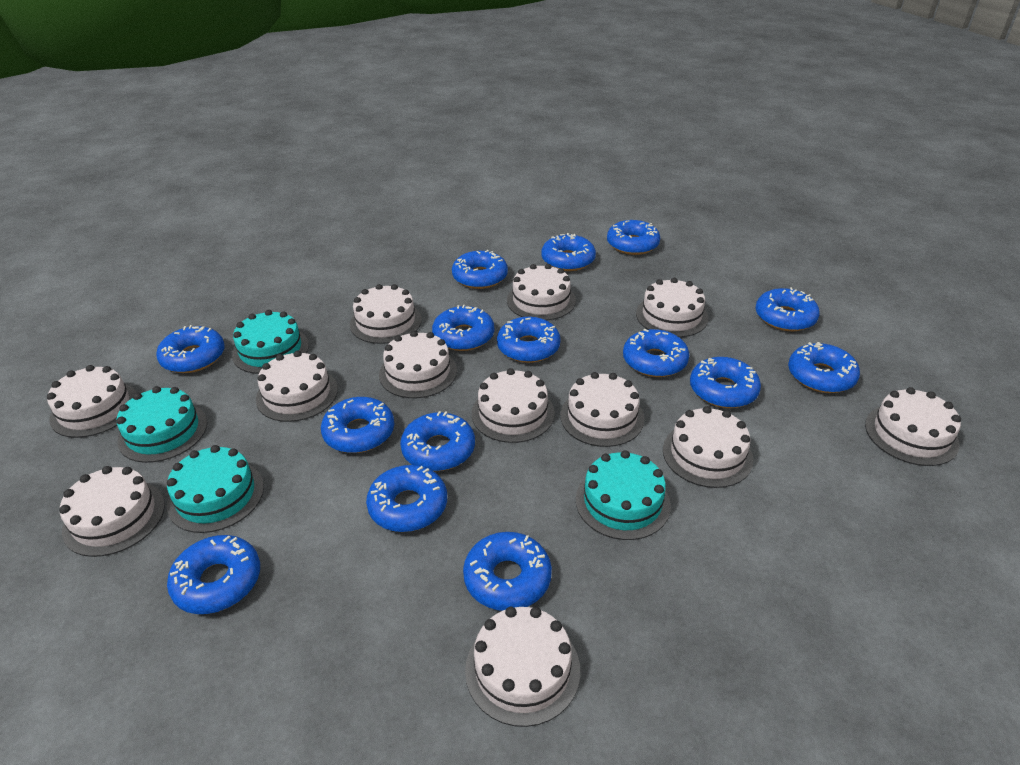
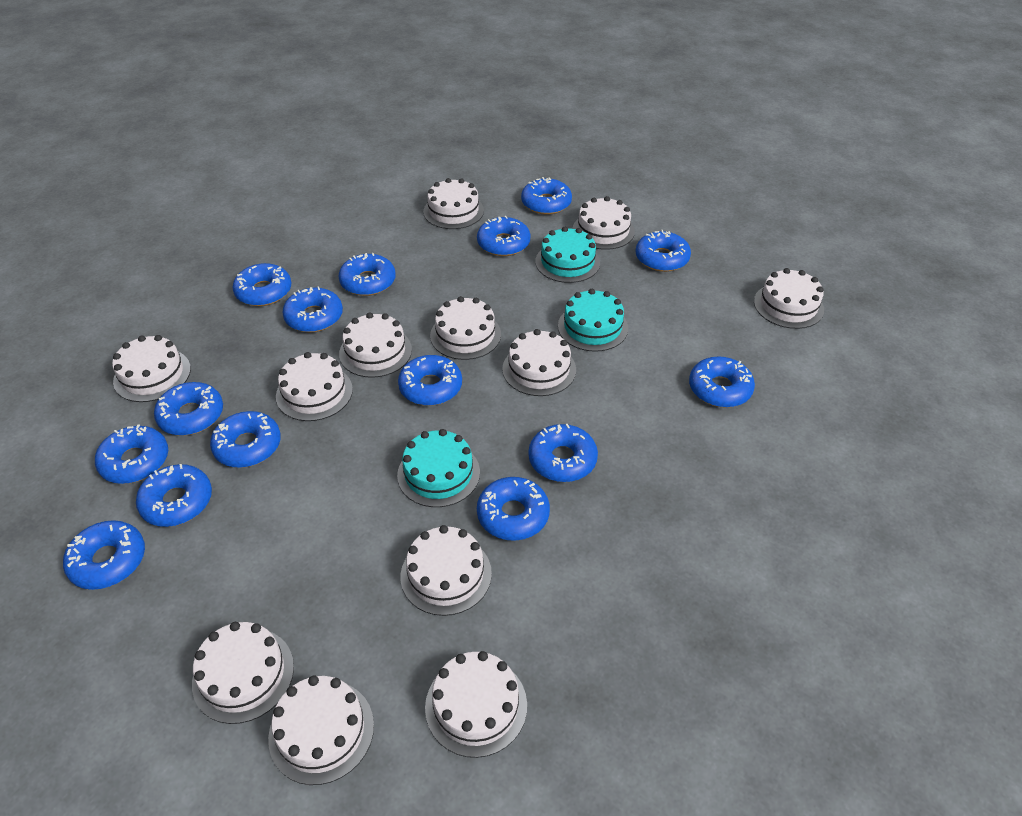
turquoise cake: 4 -> 3

